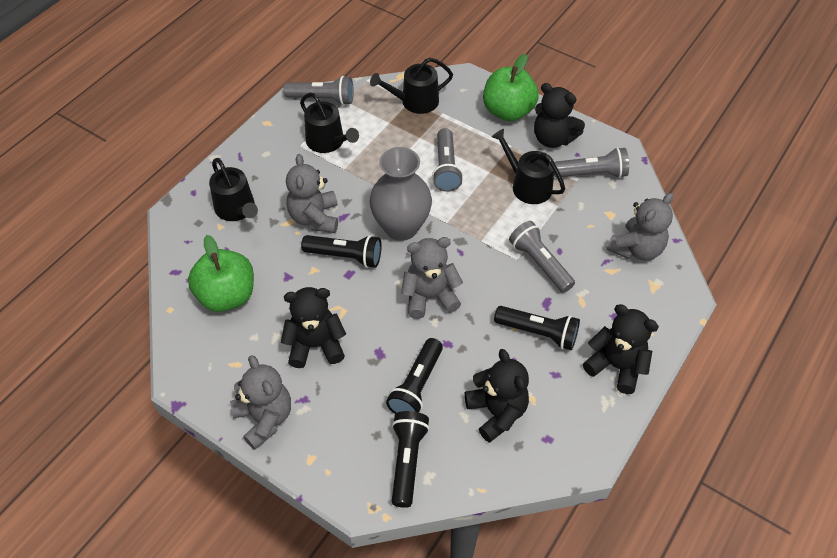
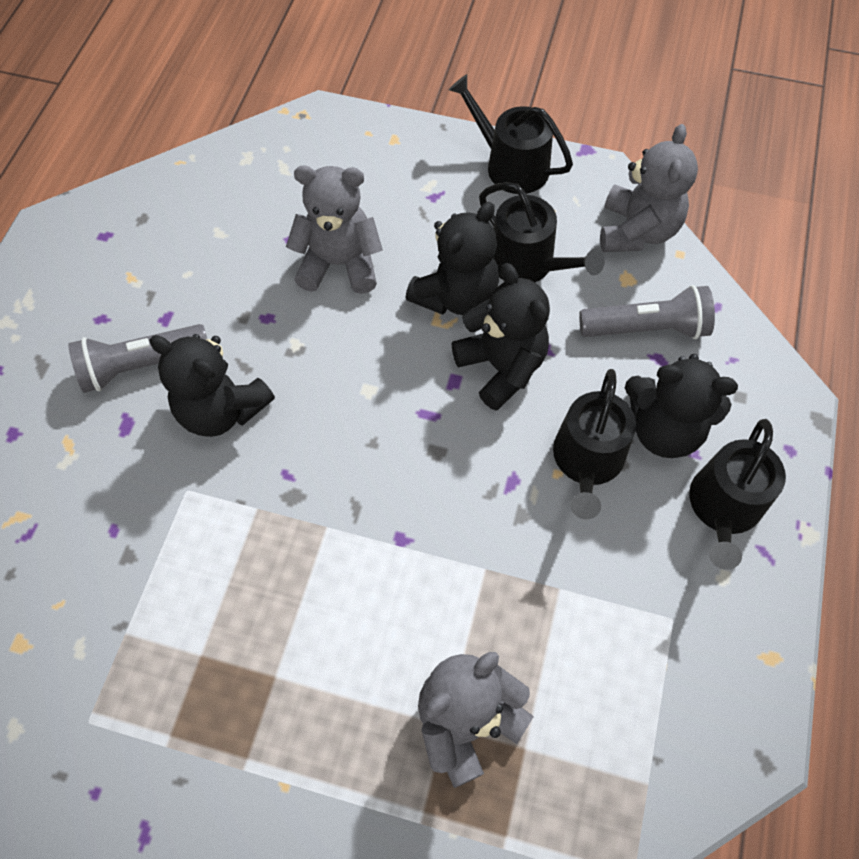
black flashlight: 4 -> 0
green apple: 2 -> 0
grey flashlight: 4 -> 2
grey teddy bear: 4 -> 3
grey vase: 1 -> 0

